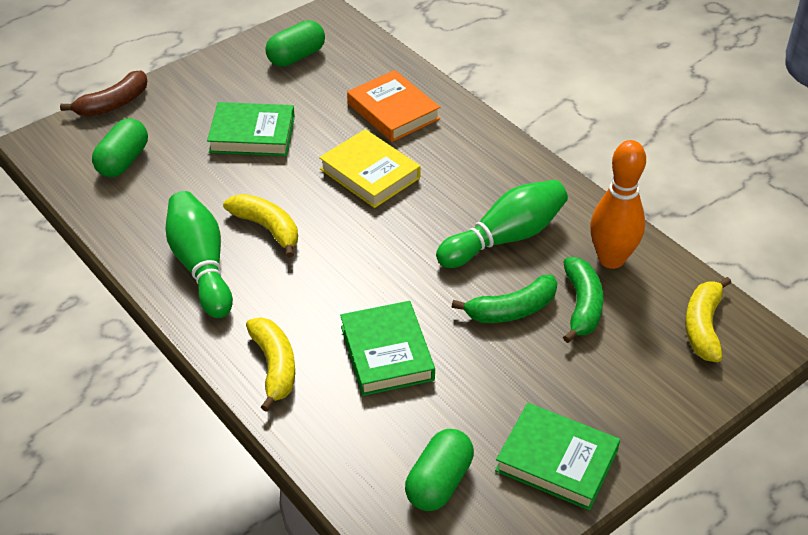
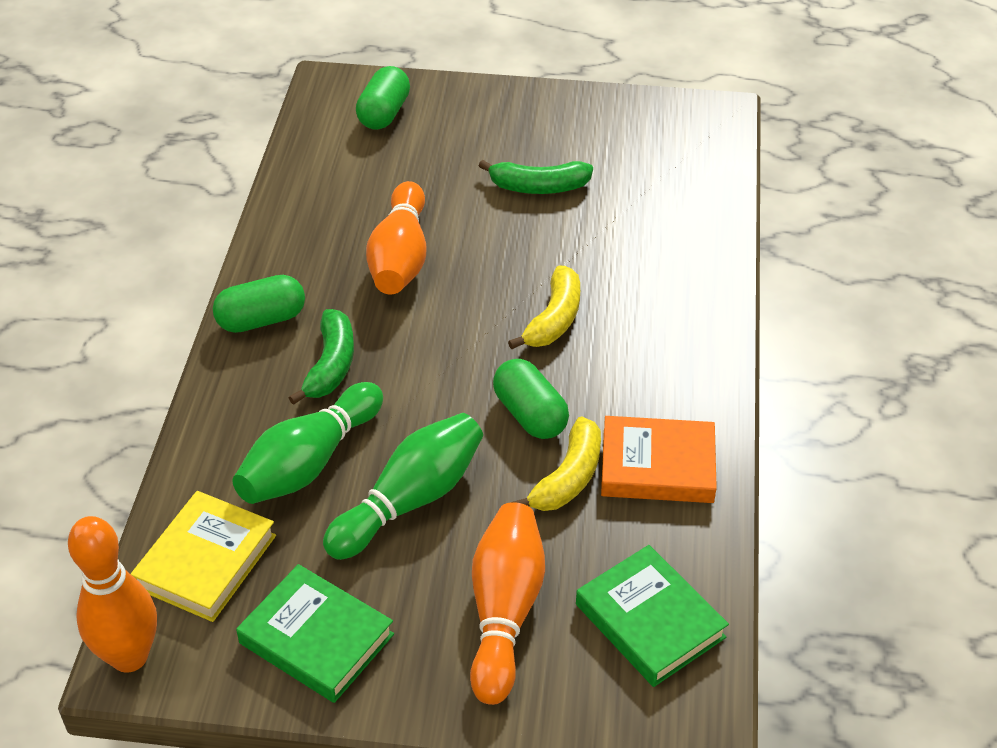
brown banana: 1 -> 0
green book: 3 -> 2
orange bowling pin: 1 -> 3
yellow banana: 3 -> 2

